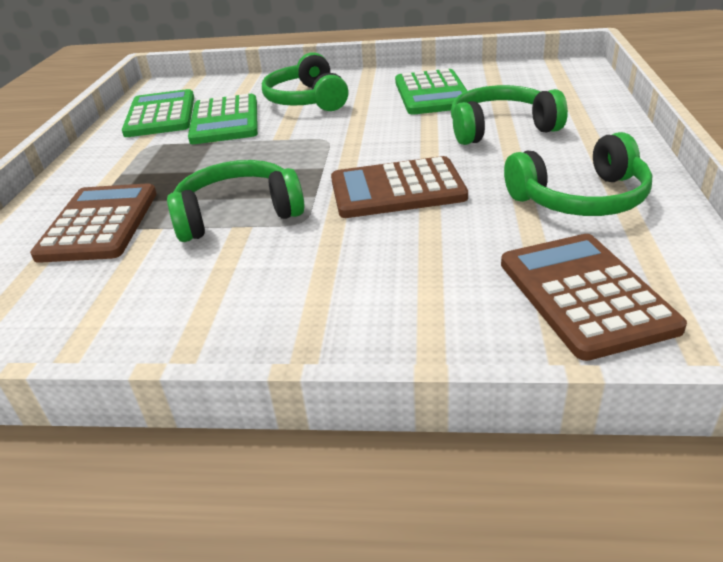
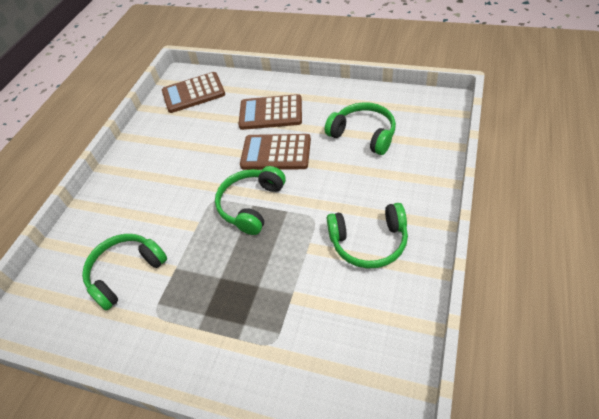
green calculator: 3 -> 0

